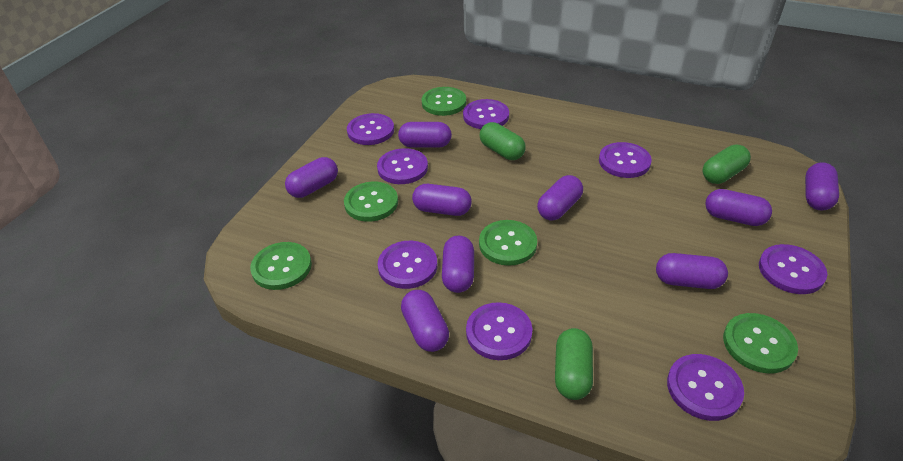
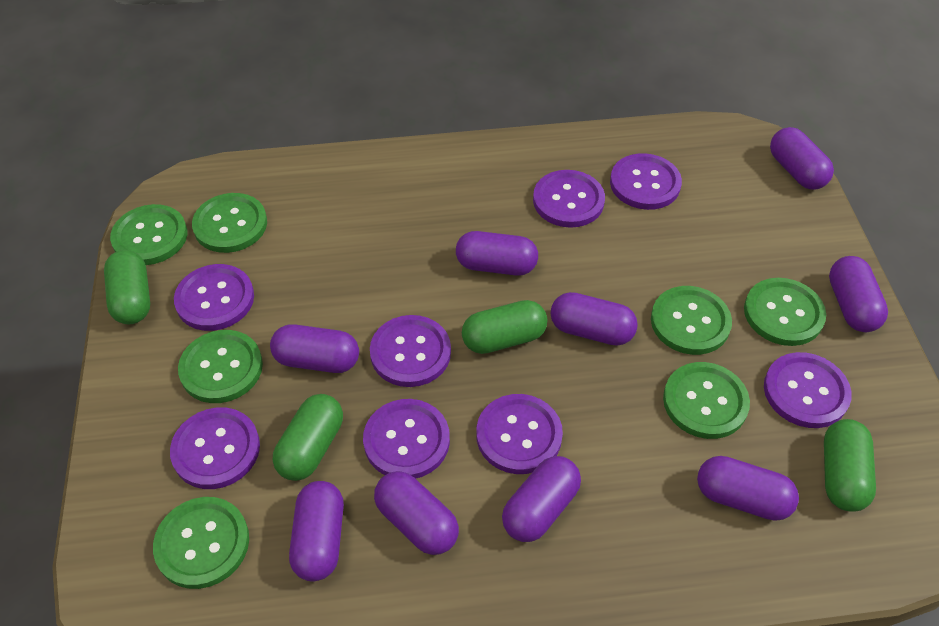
green button: 5 -> 7
green capsule: 3 -> 4

